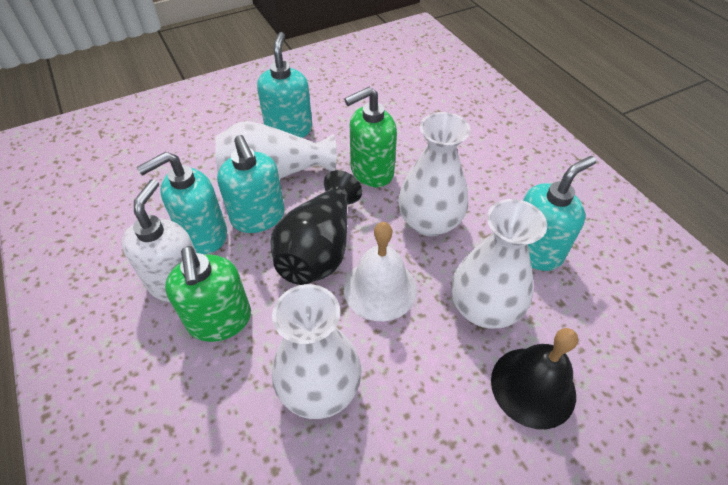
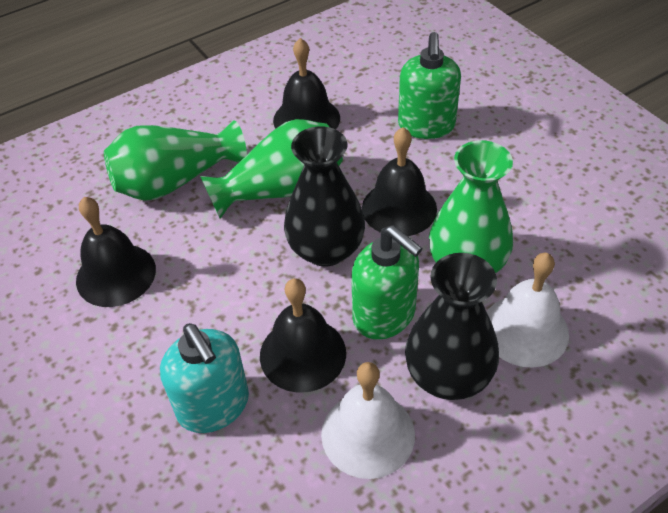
black bell: 1 -> 4
black vase: 1 -> 2
green vase: 0 -> 3
turquoise soap dispenser: 4 -> 1
white bell: 1 -> 2
white soap dispenser: 1 -> 0
white vase: 4 -> 0

